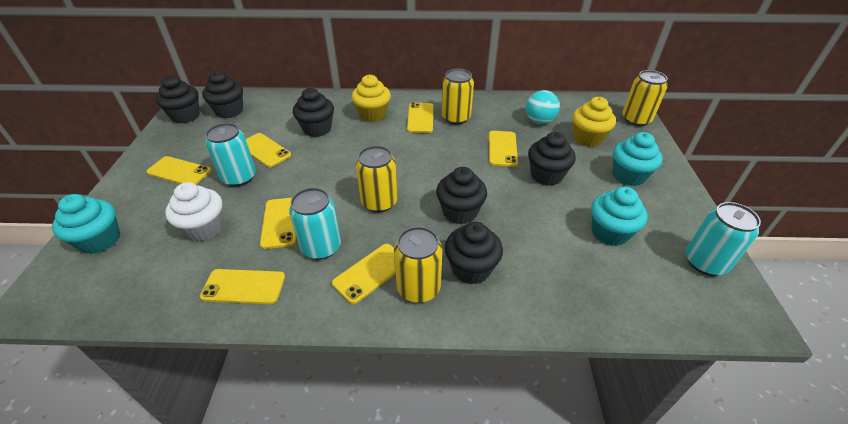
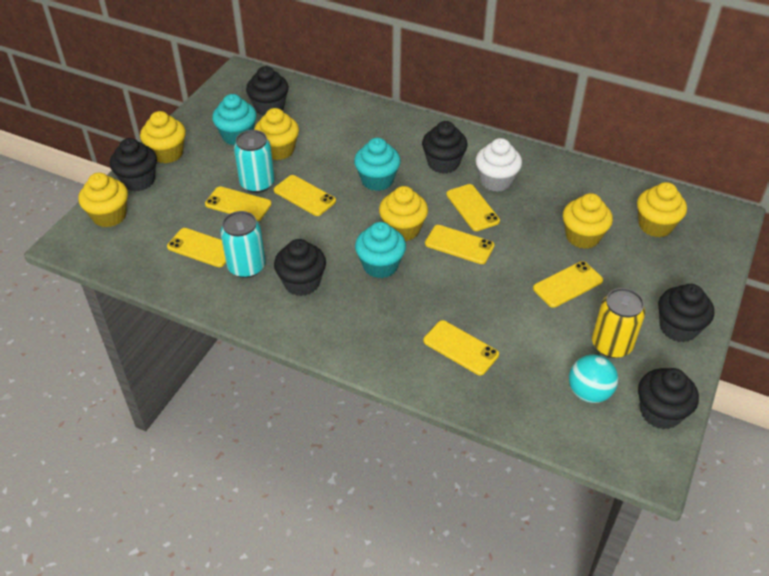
turquoise can: 3 -> 2
yellow can: 4 -> 1
yellow cupcake: 2 -> 6

